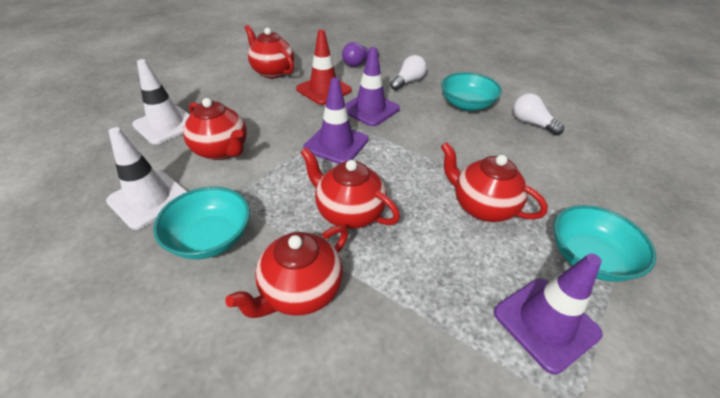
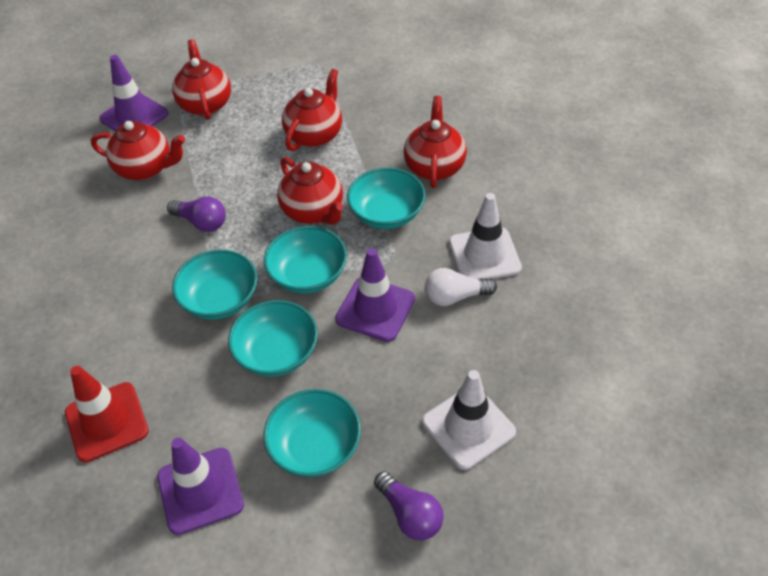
purple light bulb: 1 -> 2
turquoise bowl: 3 -> 5
white light bulb: 2 -> 1

